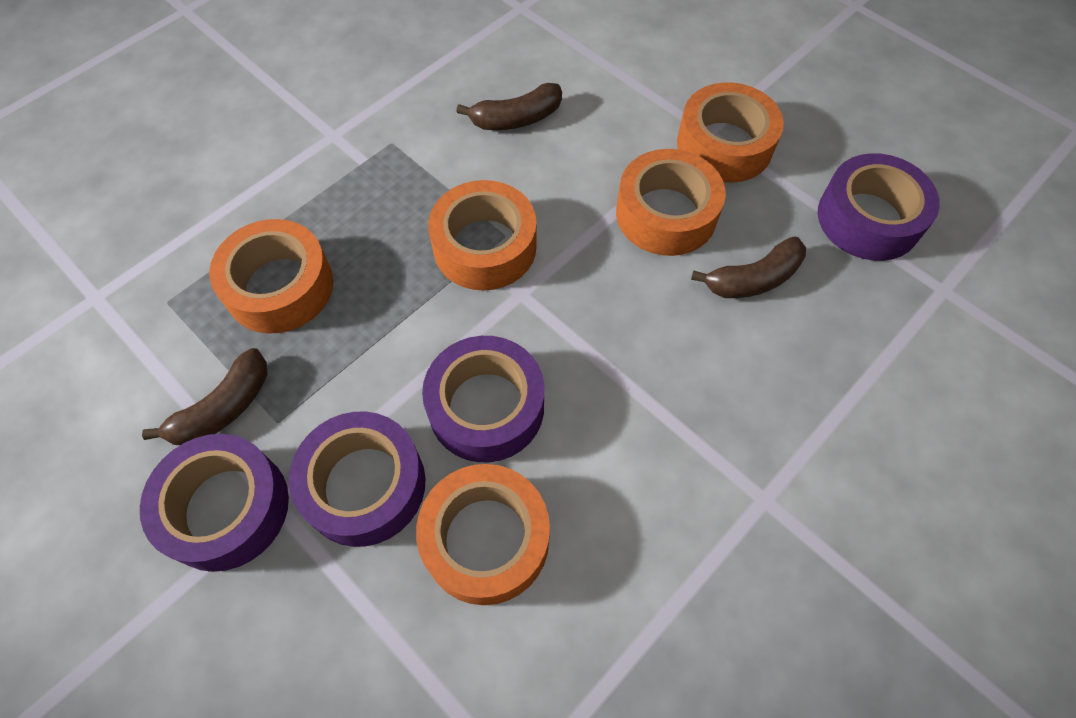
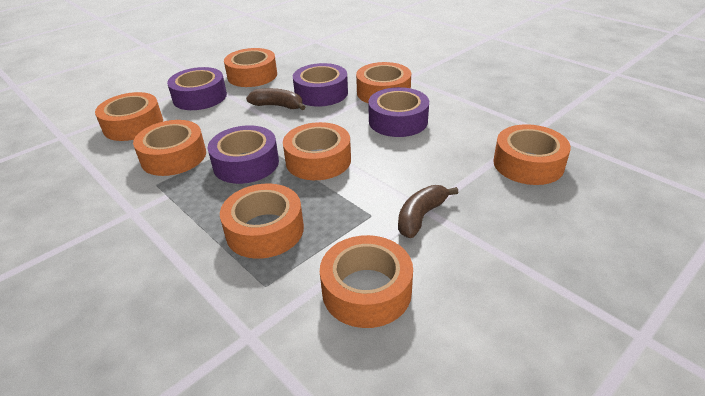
brown banana: 3 -> 2
orange tape: 5 -> 8

